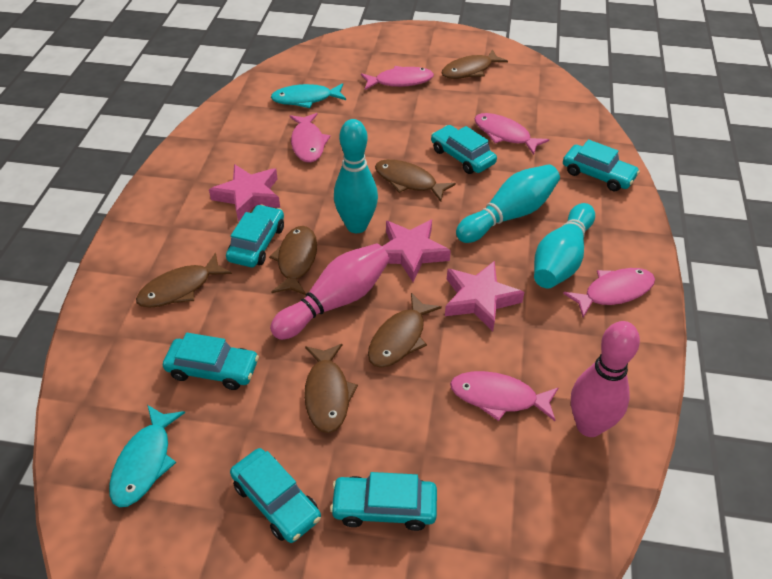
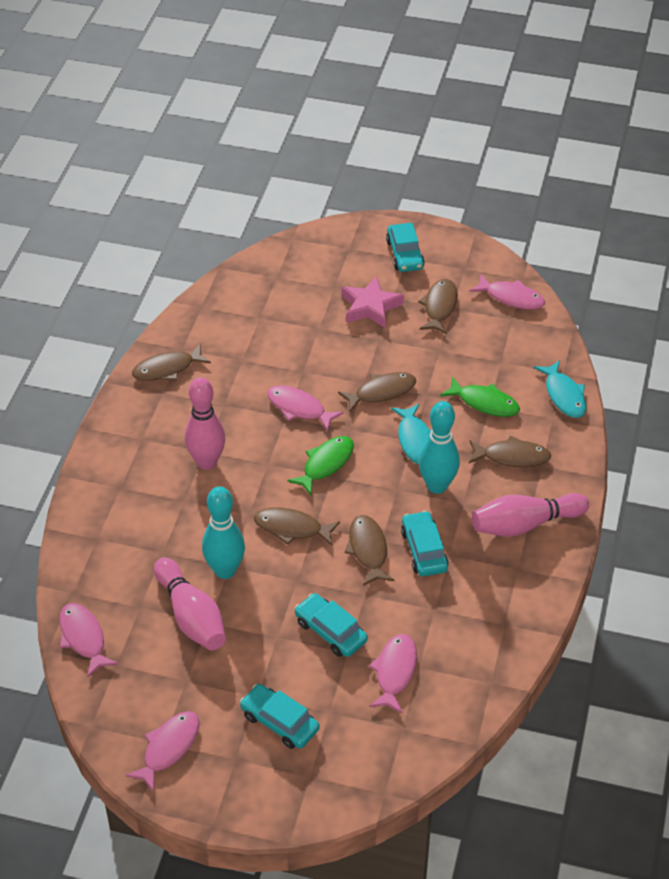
green fish: 0 -> 2
pink bowling pin: 2 -> 3
pink star: 3 -> 1
turquoise bowling pin: 3 -> 2
turquoise car: 6 -> 4

